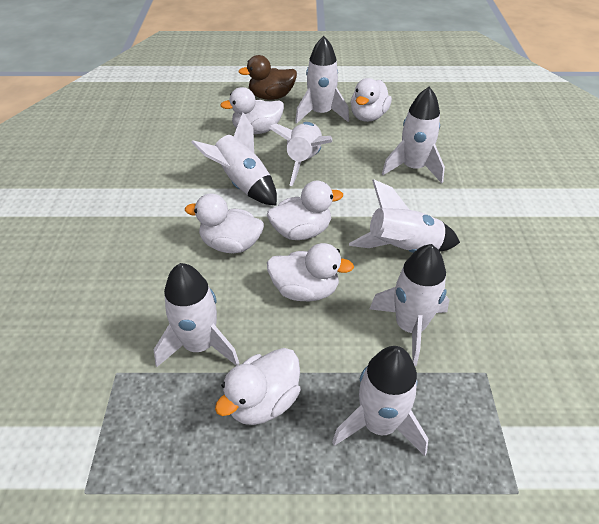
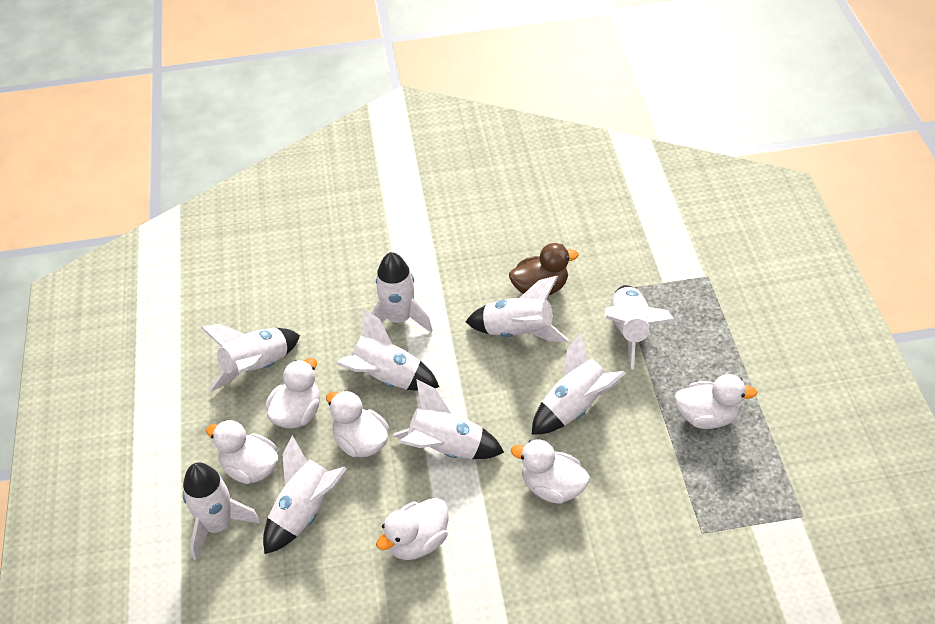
white rocket: 8 -> 9

